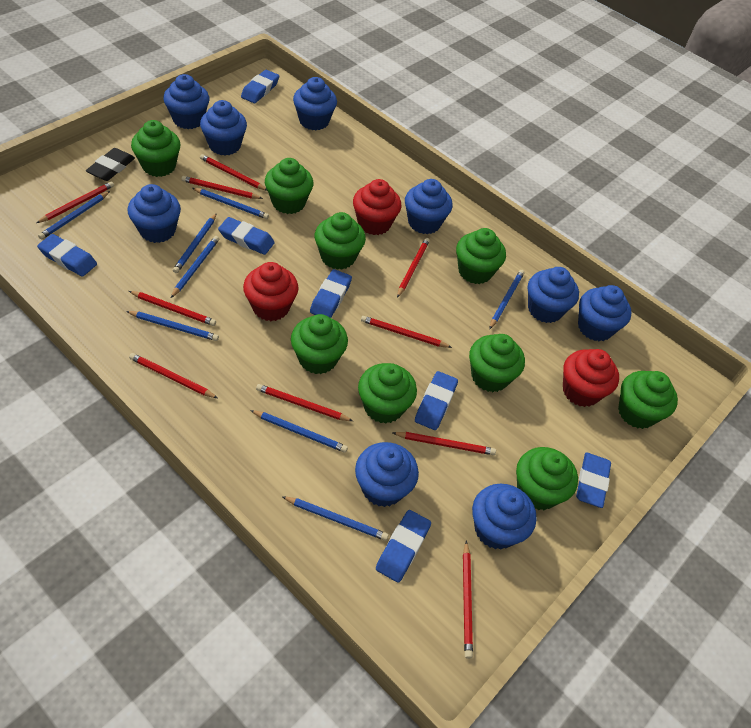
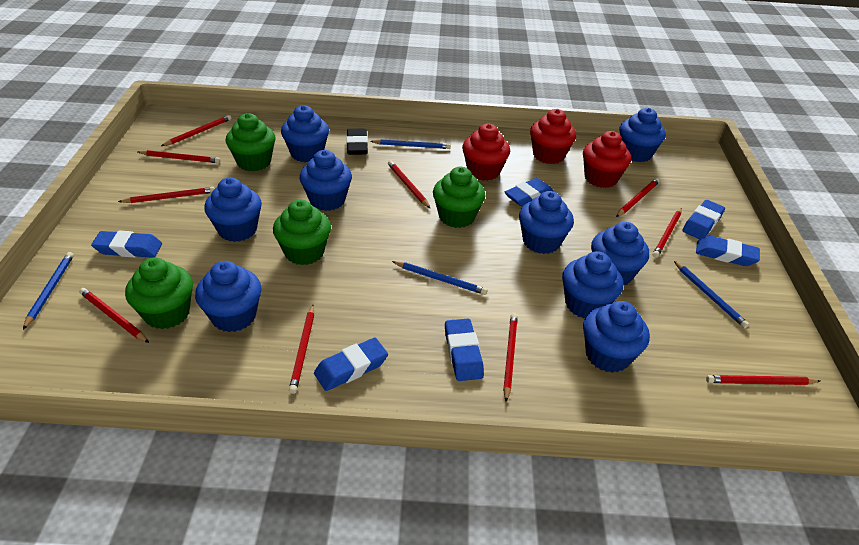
blue eraser: 7 -> 6
blue pencil: 8 -> 4
green cupcake: 9 -> 4

